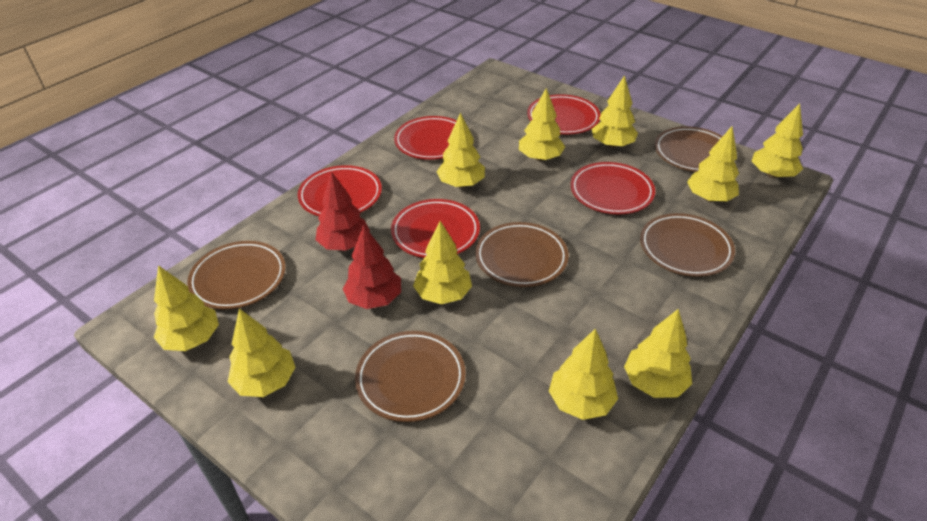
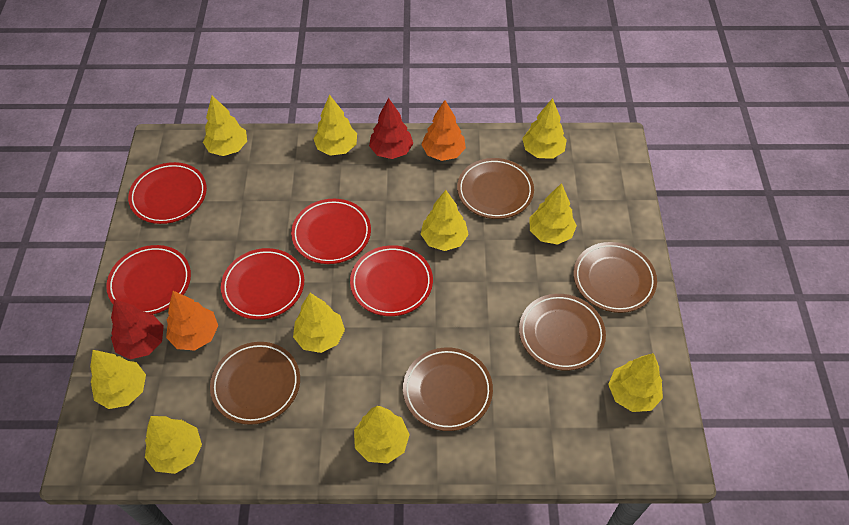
orange tree: 0 -> 2

